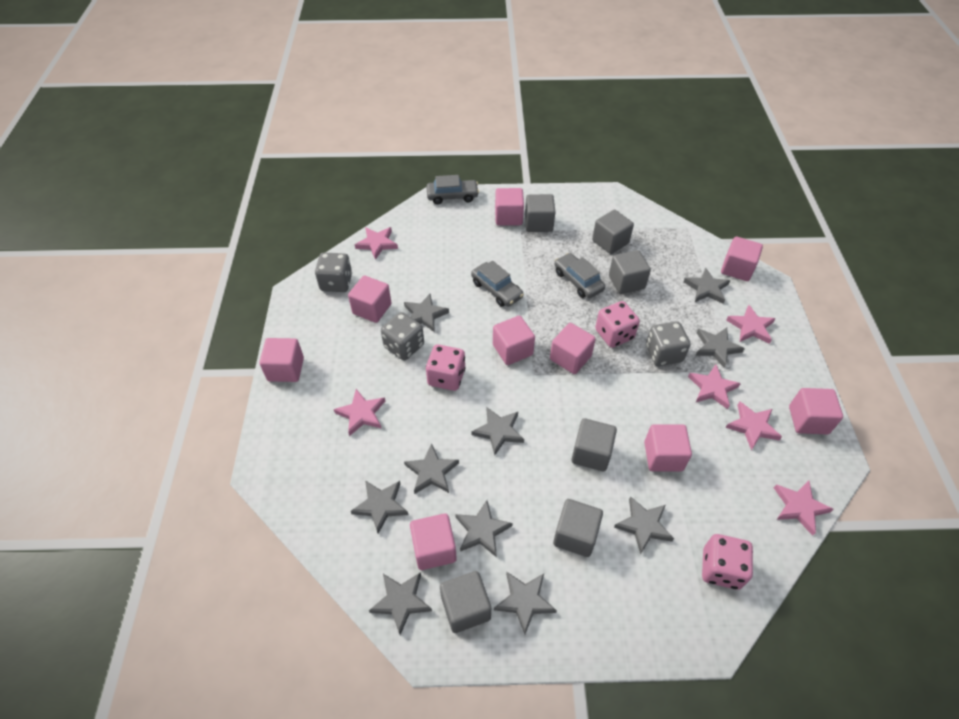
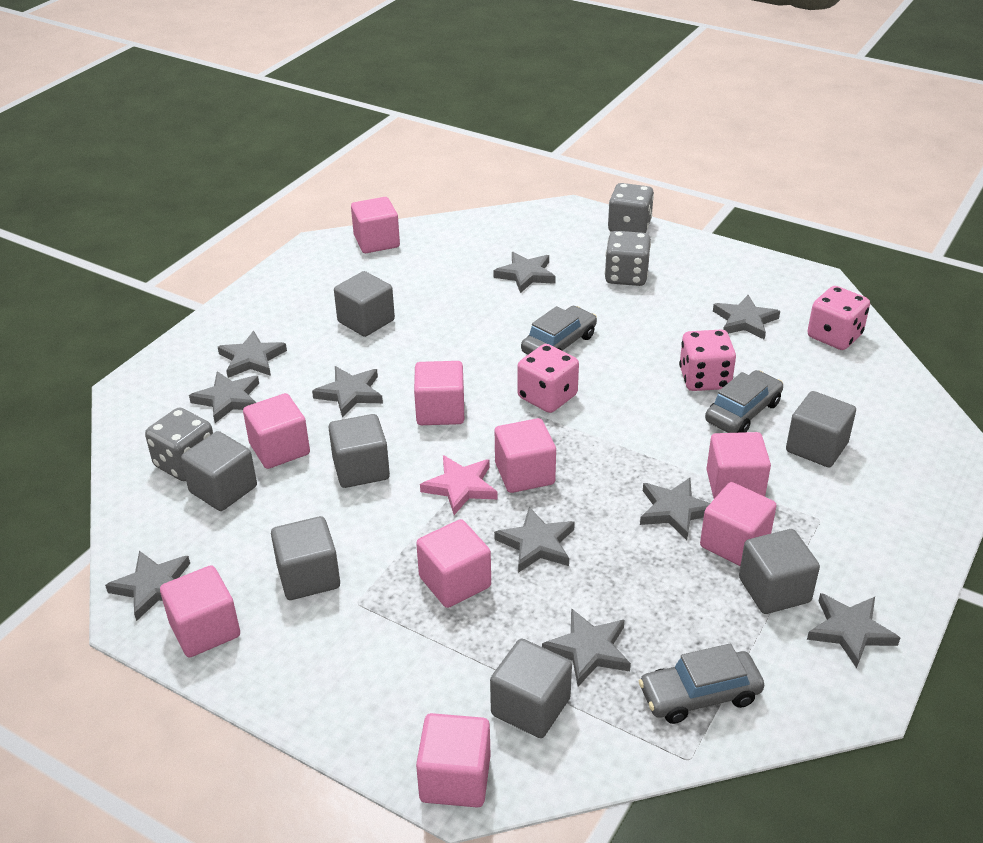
grey cube: 6 -> 7
pink star: 6 -> 1

